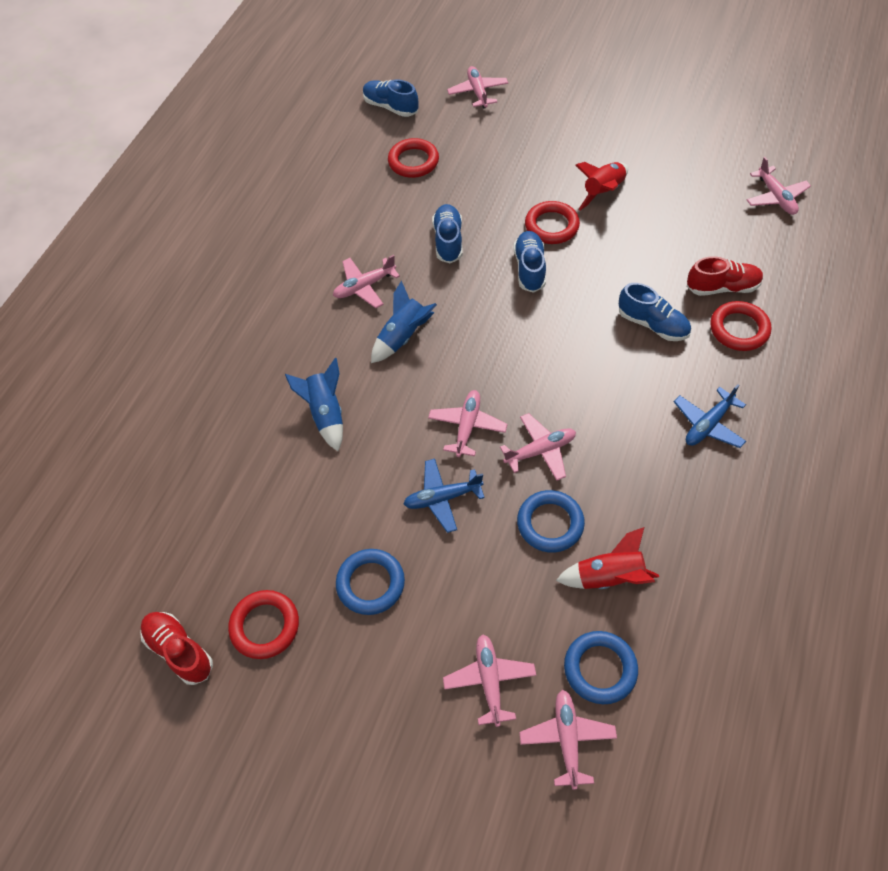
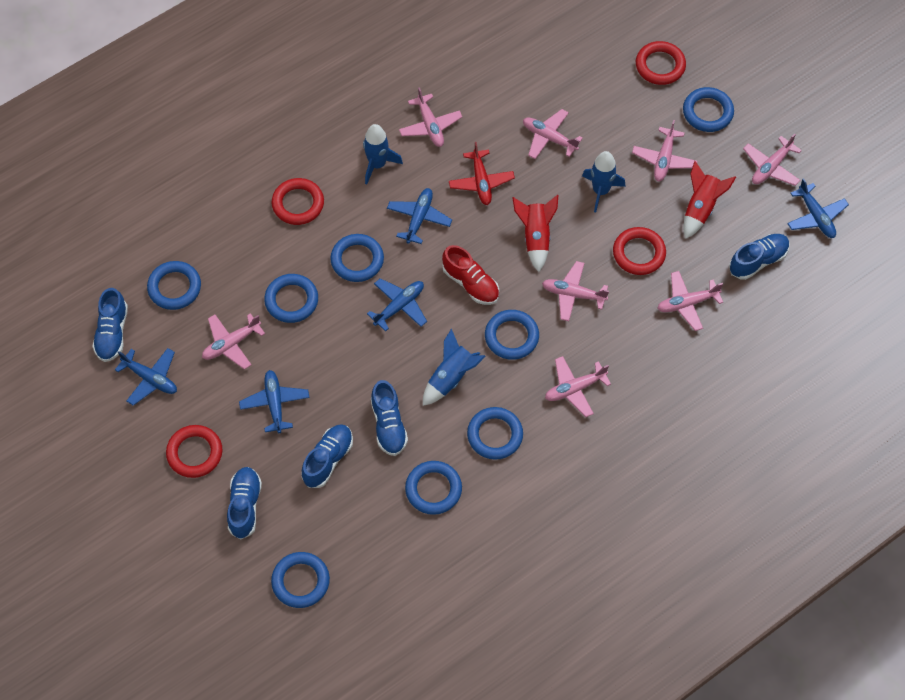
blue plane: 2 -> 5
blue ring: 3 -> 8
blue rocket: 2 -> 3
blue shoe: 4 -> 5
pink plane: 7 -> 8
red plane: 0 -> 1
red shoe: 2 -> 1

